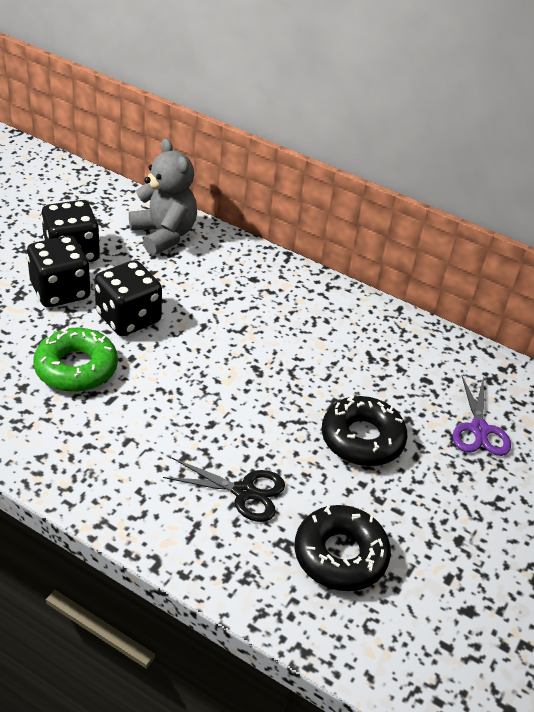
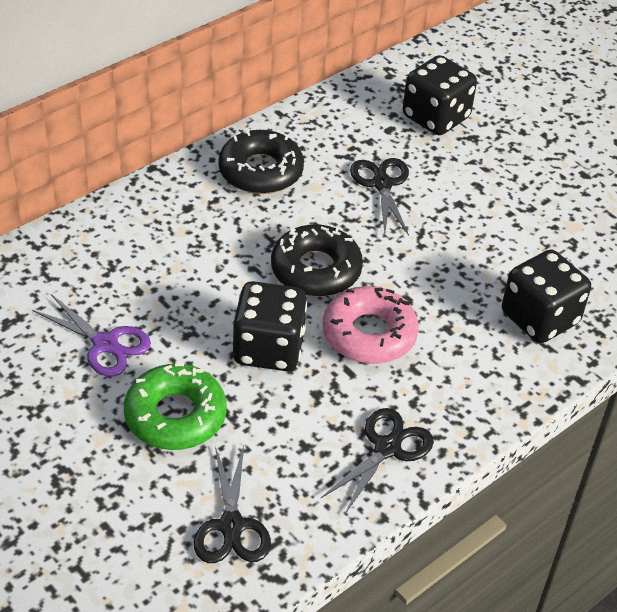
black scissors: 1 -> 3
grey teddy bear: 1 -> 0
pink donut: 0 -> 1

